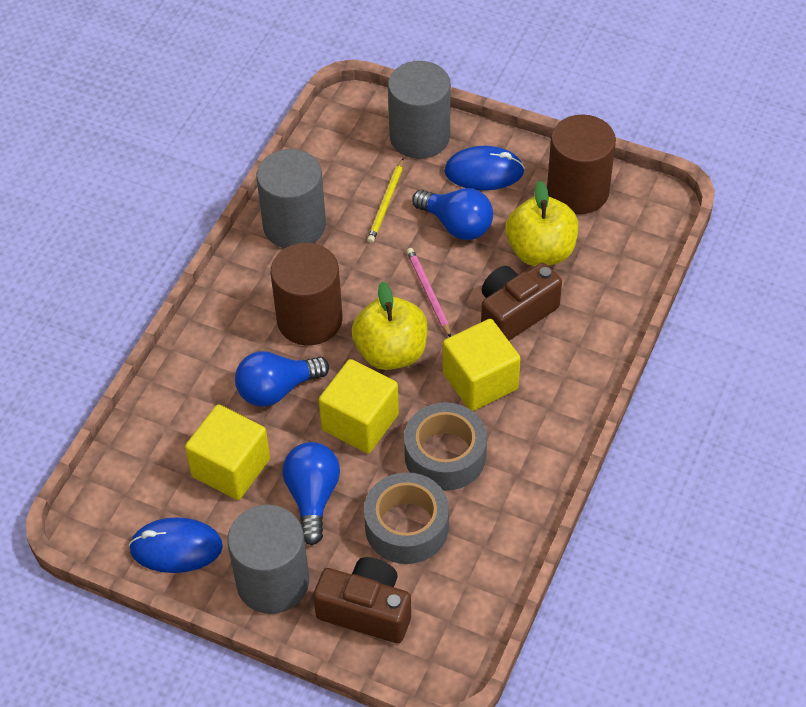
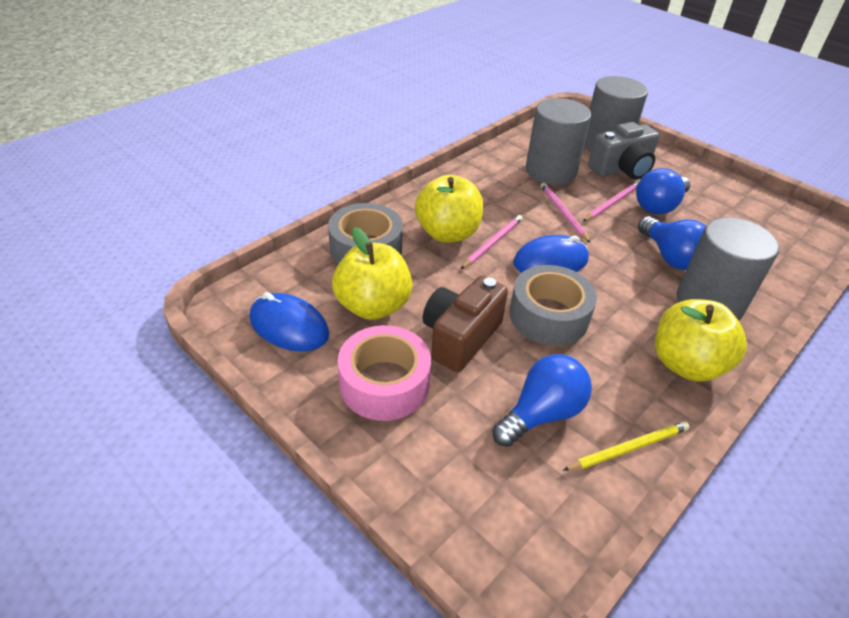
brown camera: 2 -> 1
brown cylinder: 2 -> 0
grey camera: 0 -> 1
pink pencil: 1 -> 3
pink tape: 0 -> 1
yellow apple: 2 -> 3
yellow cube: 3 -> 0

